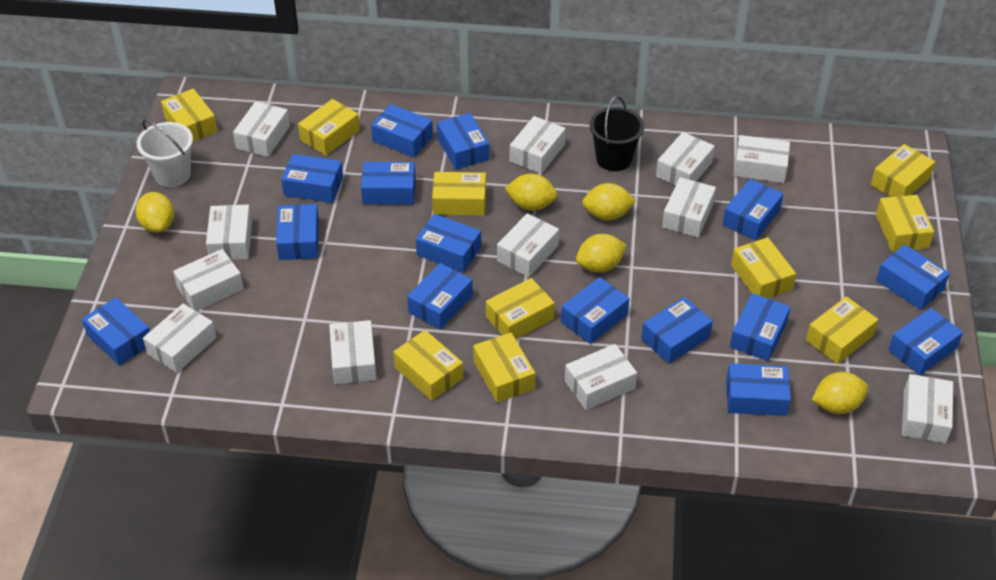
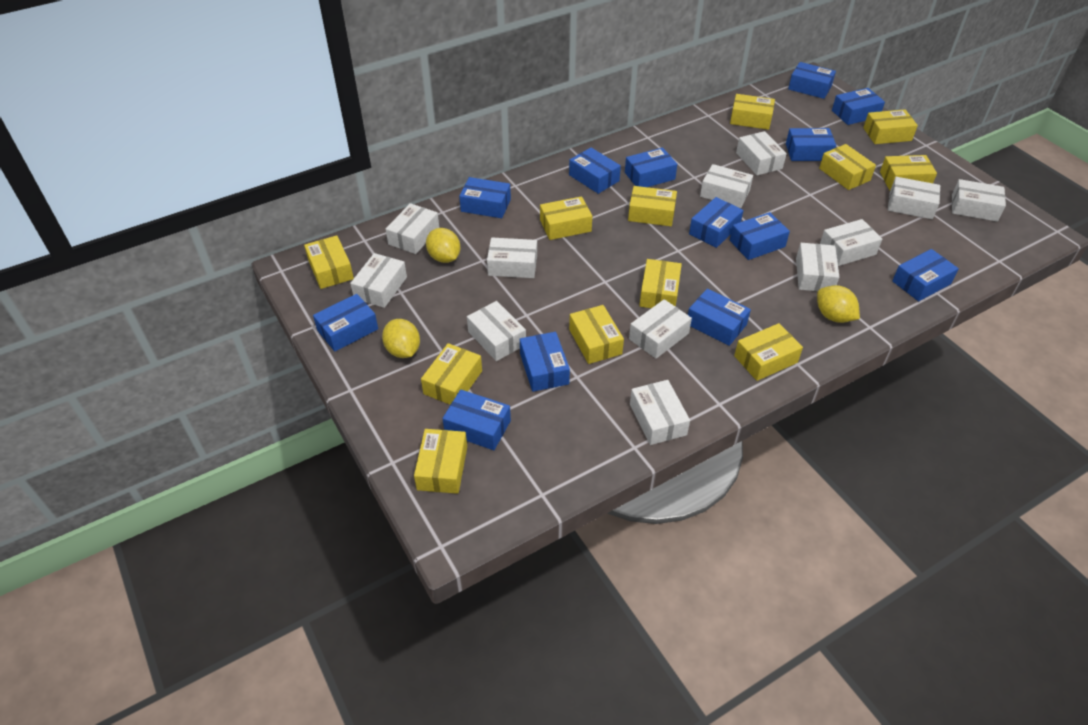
black bucket: 1 -> 0
blue box: 15 -> 13
white bucket: 1 -> 0
yellow box: 10 -> 12
yellow lemon: 5 -> 3

